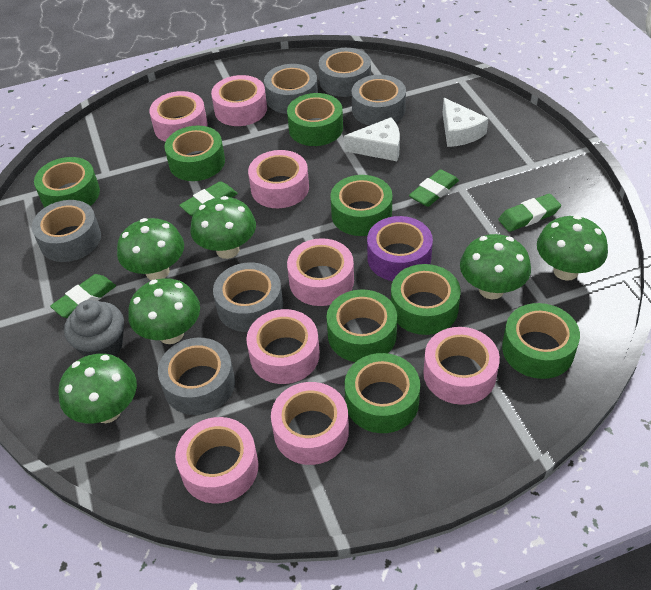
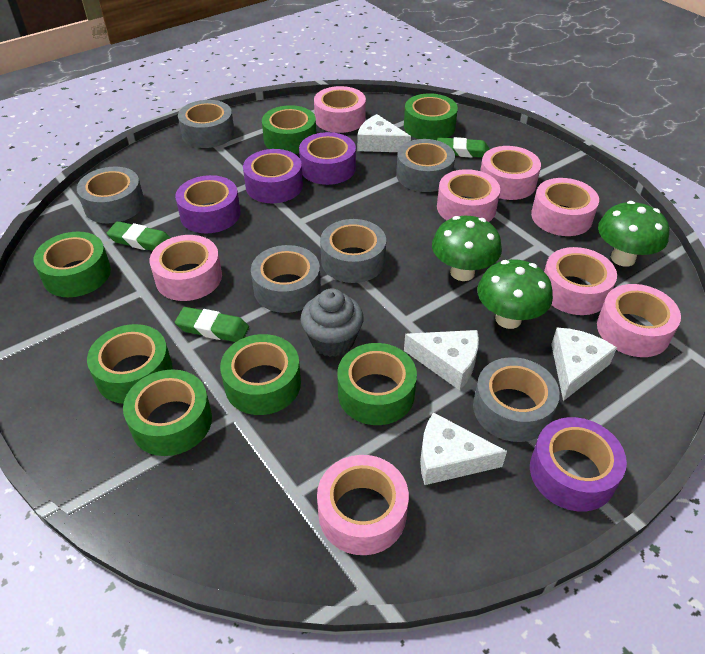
green eraser: 4 -> 3
green mushroom: 6 -> 3
green tape: 8 -> 7
purple tape: 1 -> 4
white cheese: 2 -> 4

